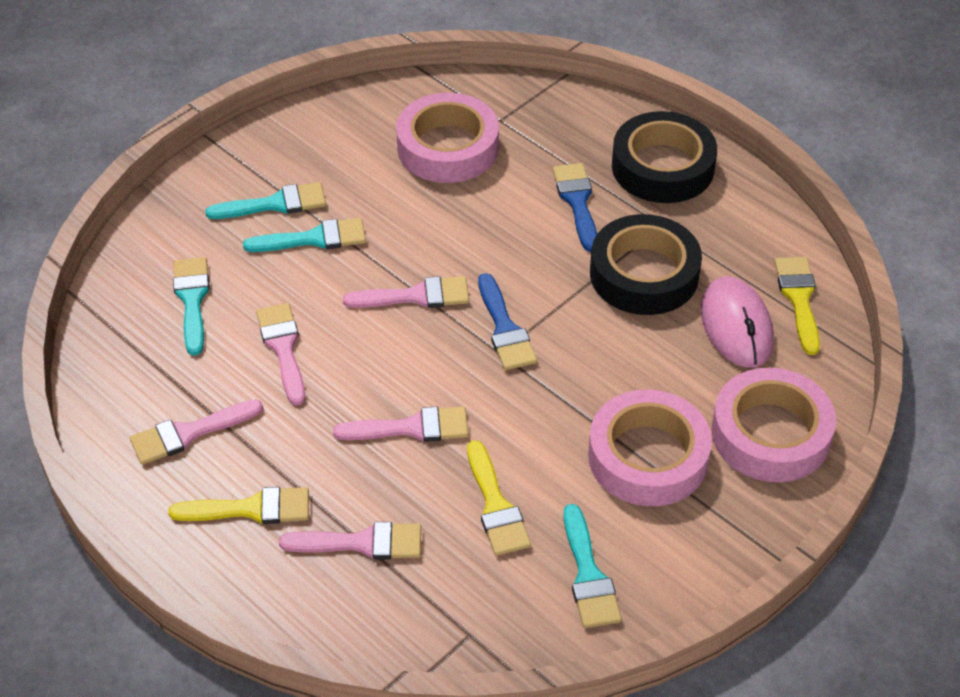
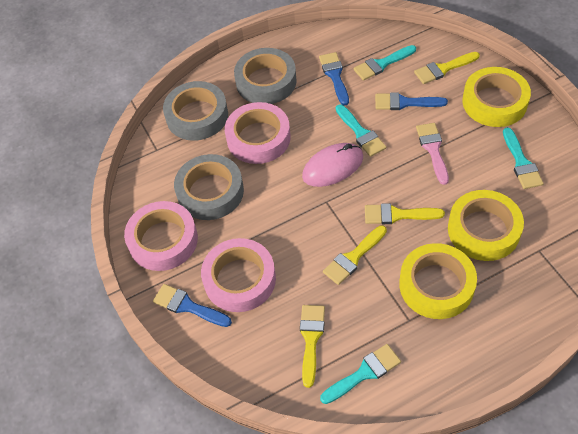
black tape: 2 -> 0
blue brush: 2 -> 3
grey tape: 0 -> 3
pink brush: 5 -> 1
yellow brush: 3 -> 4
yellow tape: 0 -> 3

